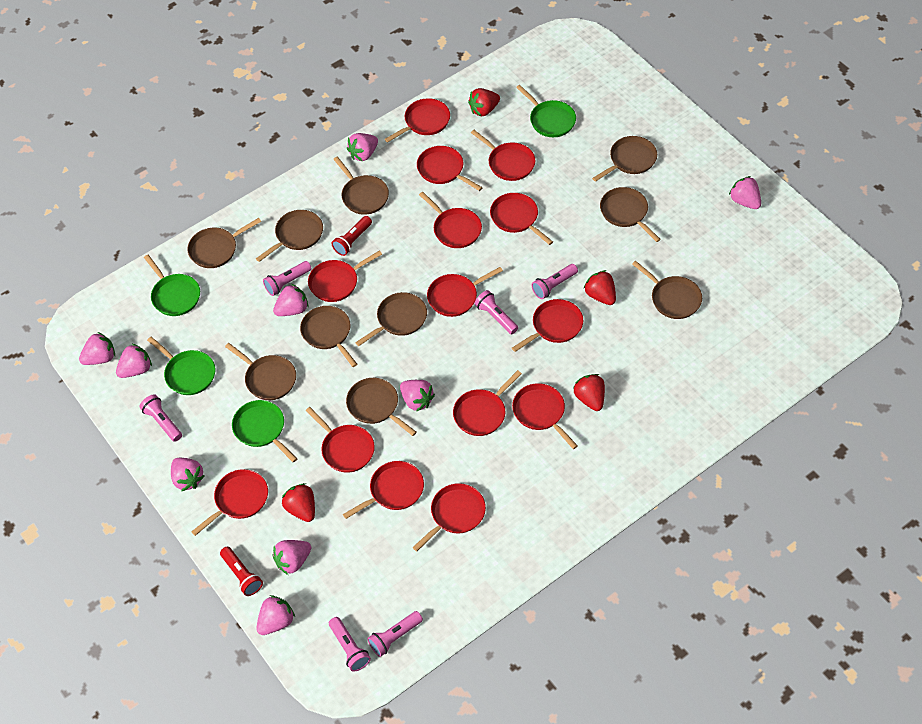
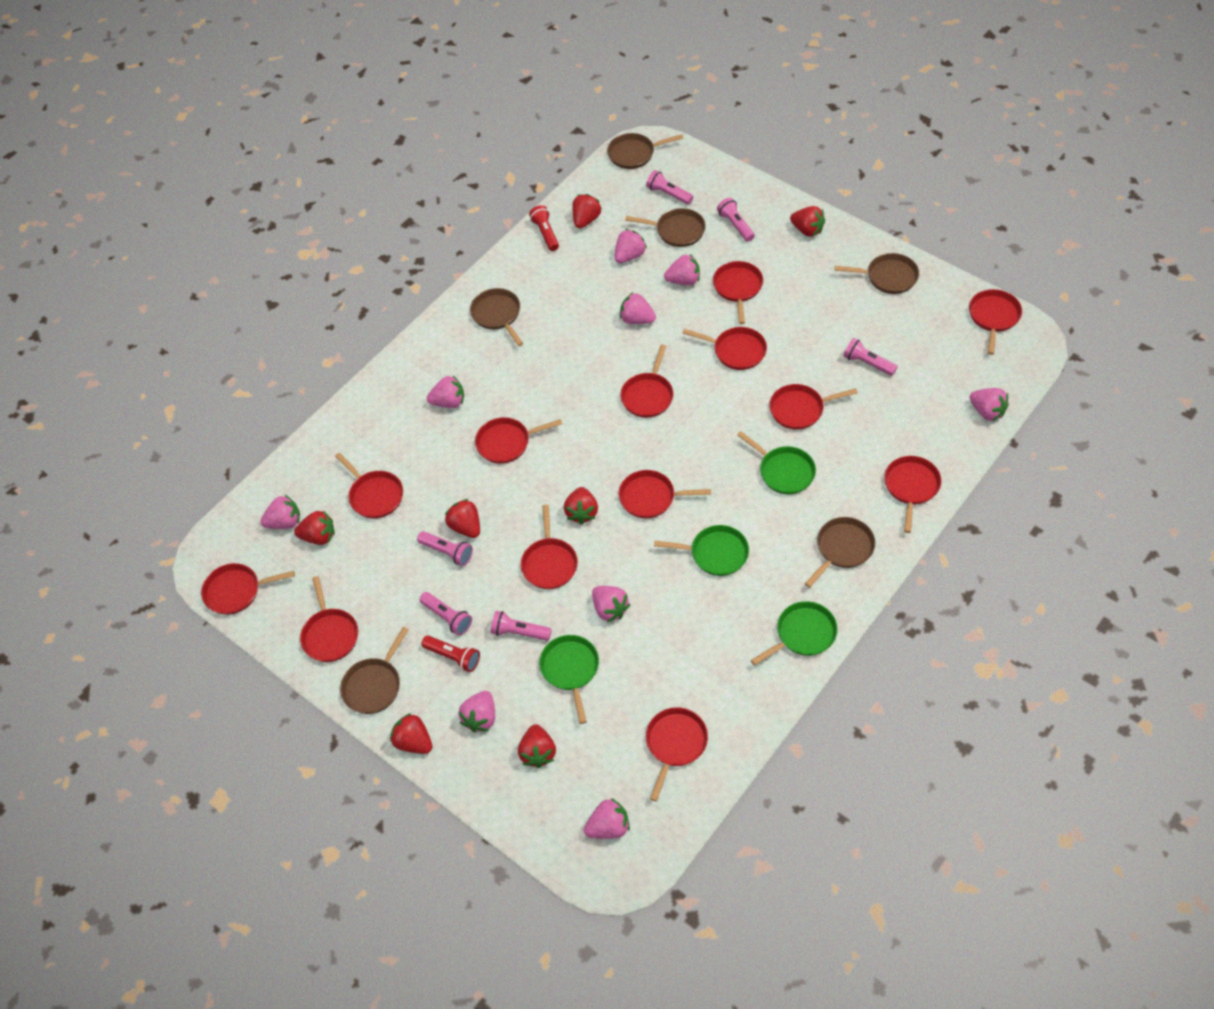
brown pan: 10 -> 6
red pan: 14 -> 13
red strawberry: 4 -> 7

